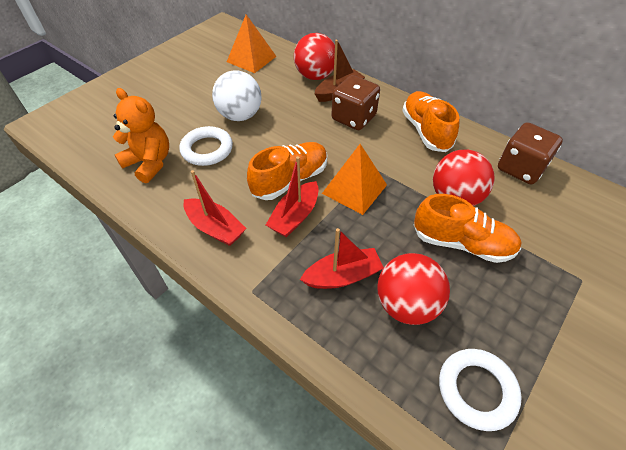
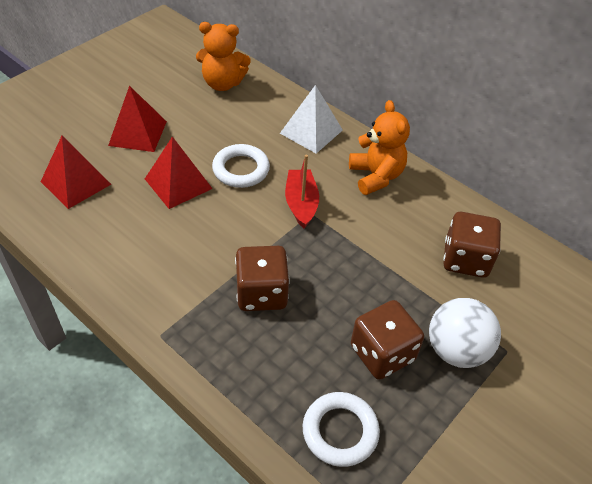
brown boat: 1 -> 0
brown dice: 2 -> 3
orange pyramid: 2 -> 0
orange shoe: 3 -> 0
orange teddy bear: 1 -> 2
red ball: 3 -> 0
red boat: 3 -> 1
red pyramid: 0 -> 3
white pyramid: 0 -> 1

